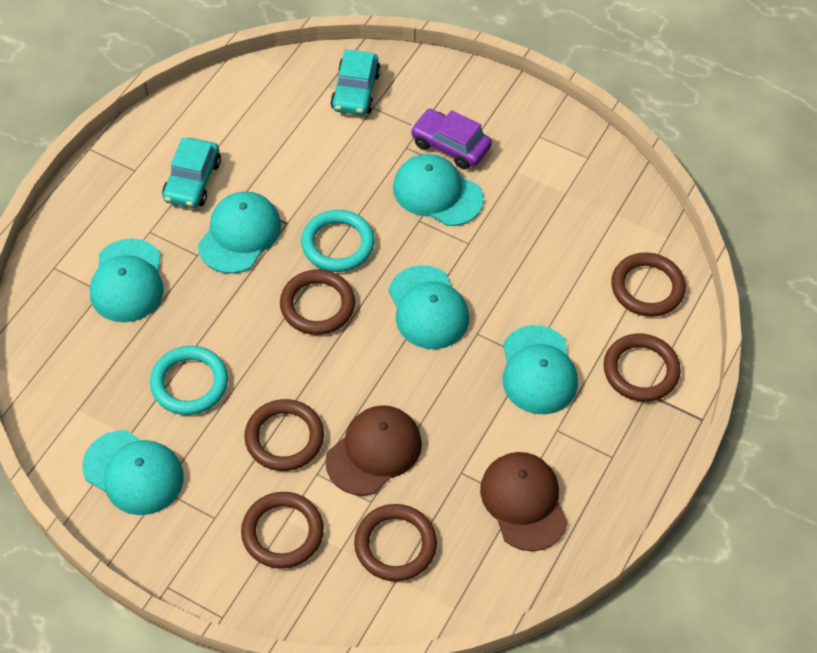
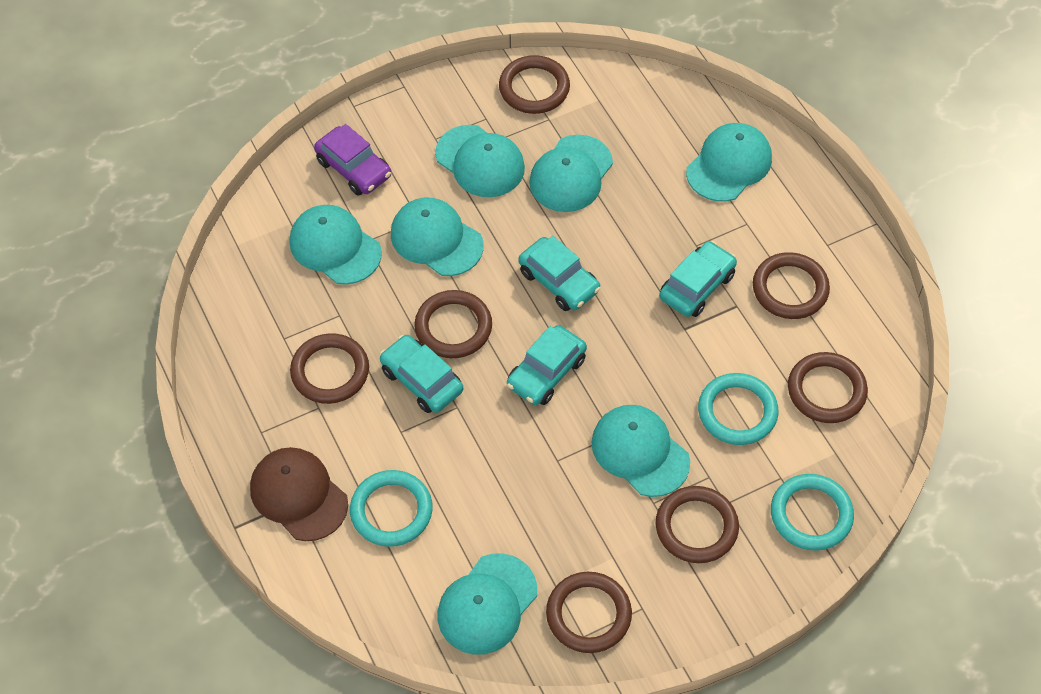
brown cap: 2 -> 1
brown ring: 6 -> 7
turquoise cap: 6 -> 7
turquoise car: 2 -> 4
turquoise ring: 2 -> 3

